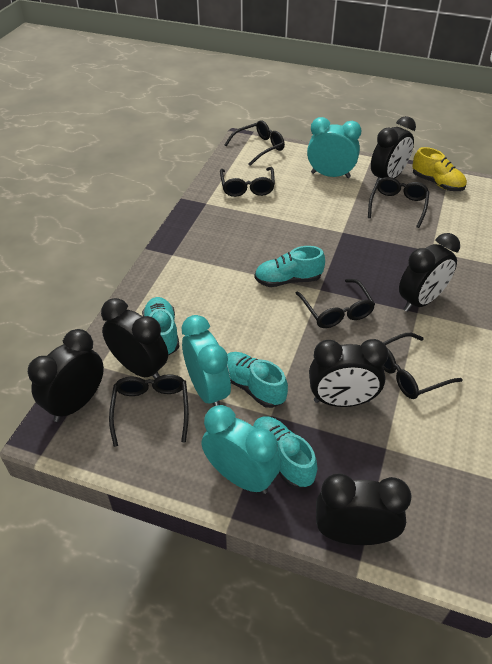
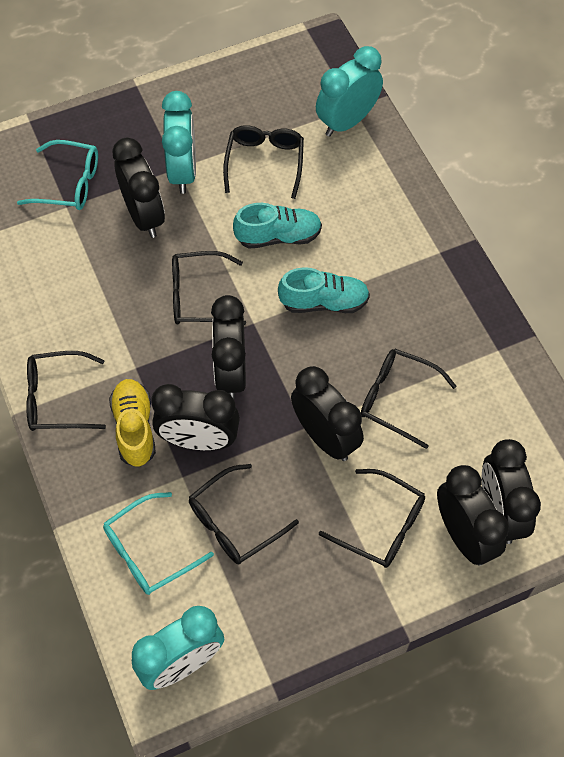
turquoise glasses: 0 -> 2
turquoise shoe: 4 -> 2

